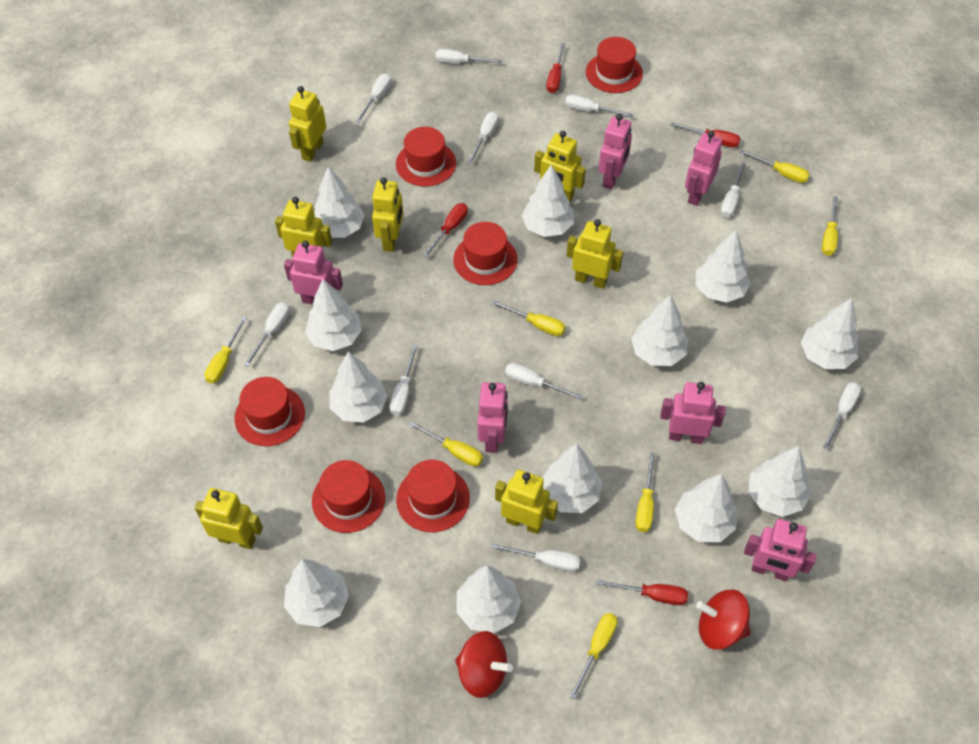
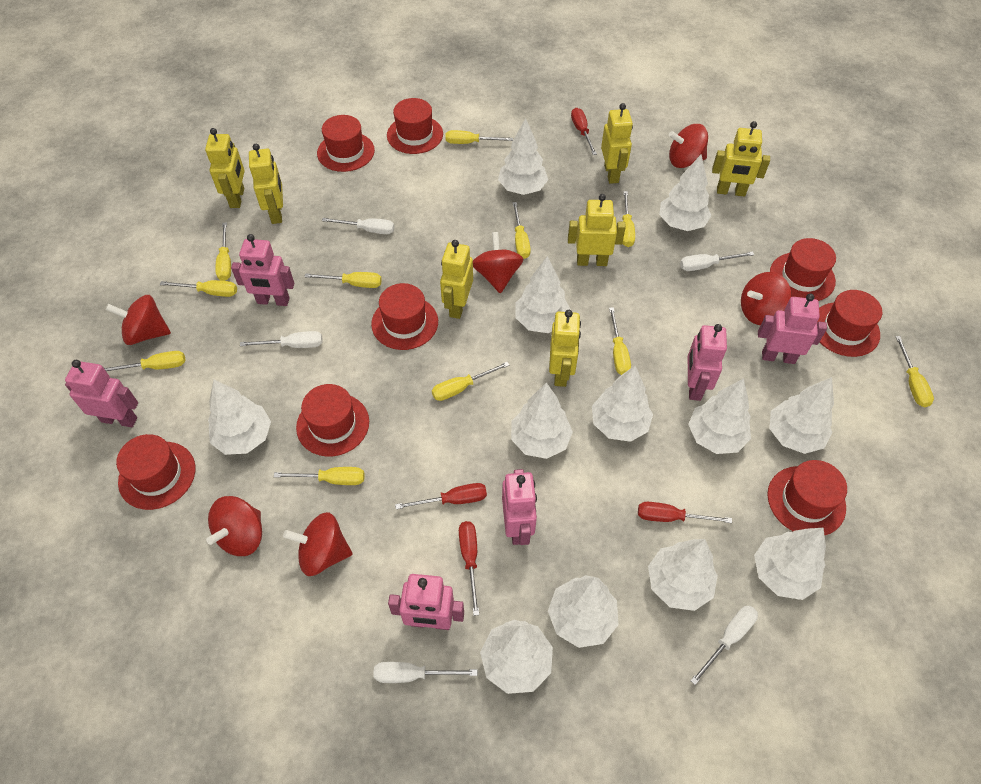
red hat: 6 -> 8
red spinning top: 2 -> 6
white screwdriver: 10 -> 5
yellow screwdriver: 7 -> 11

